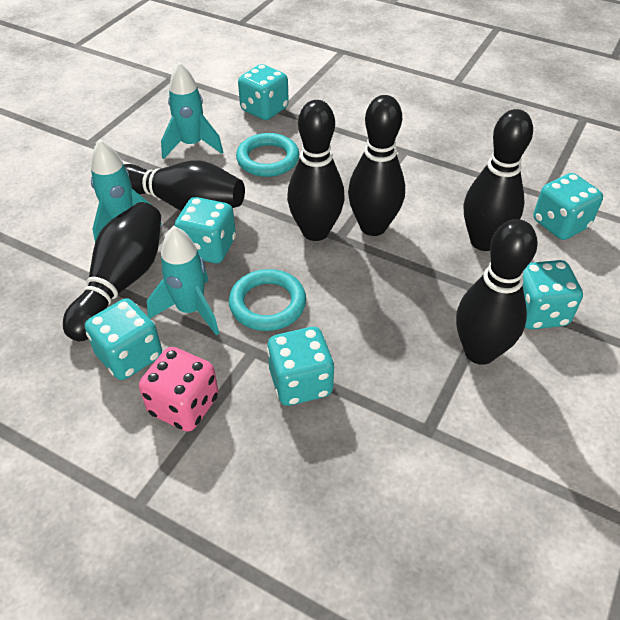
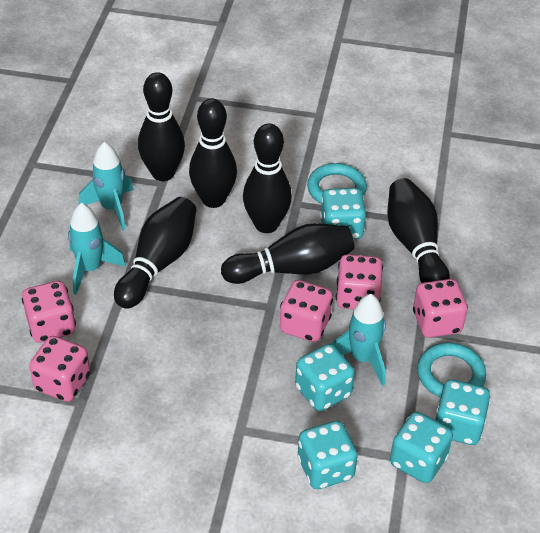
pink dice: 1 -> 5
turquoise dice: 6 -> 5

